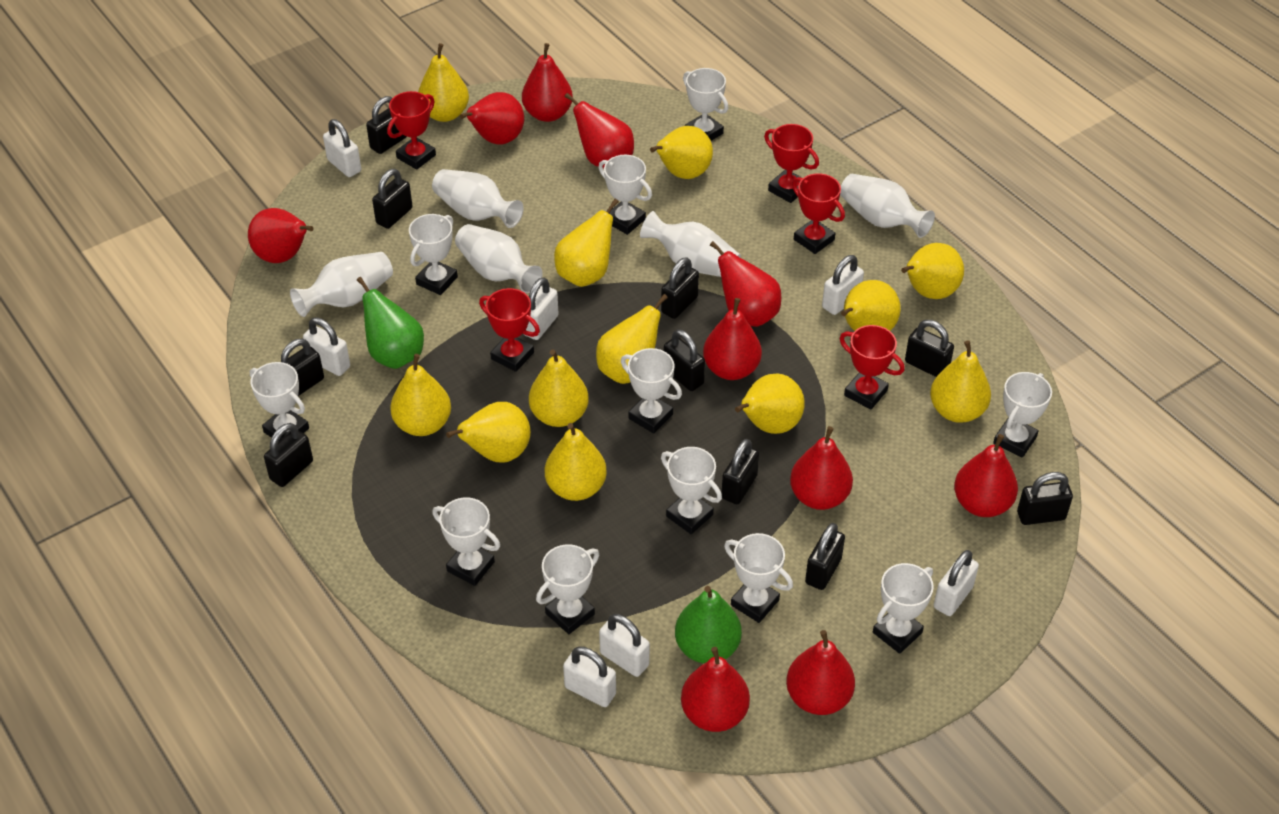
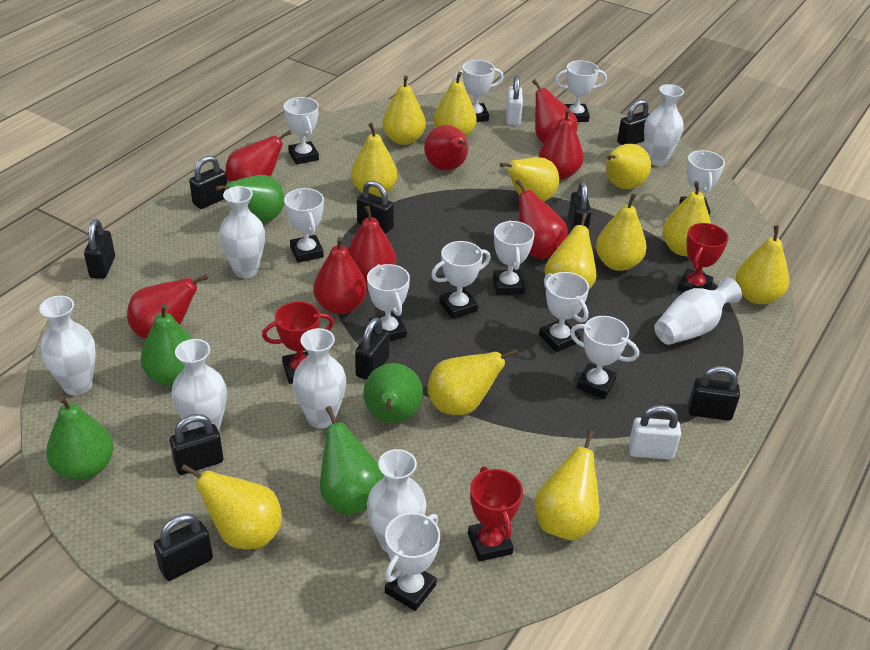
black padlock: 10 -> 9
green pear: 2 -> 5
red pear: 10 -> 8
red trophy: 5 -> 3
white padlock: 7 -> 2
white vase: 5 -> 7

